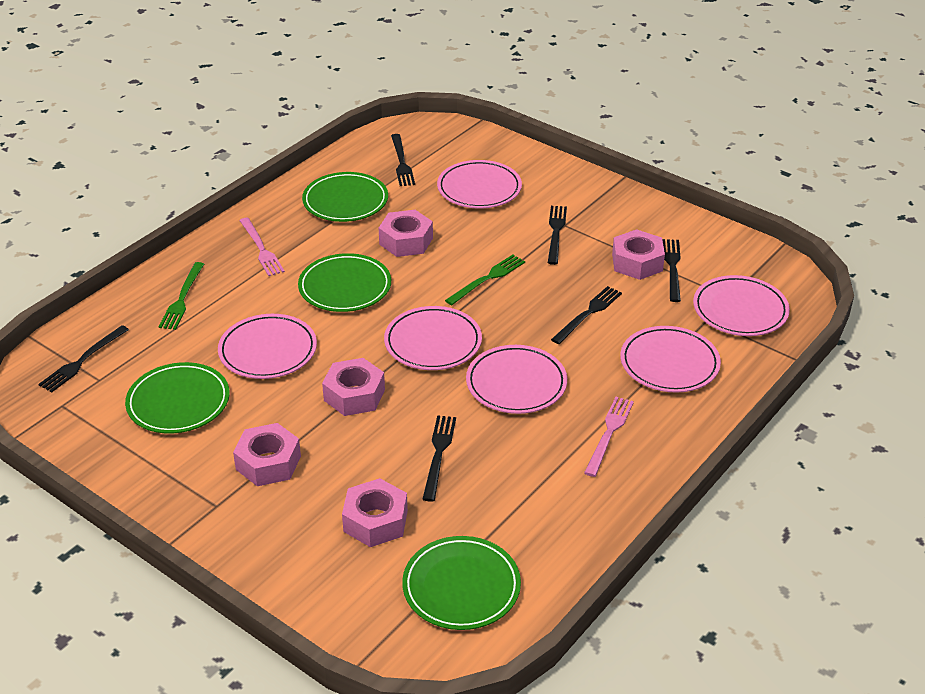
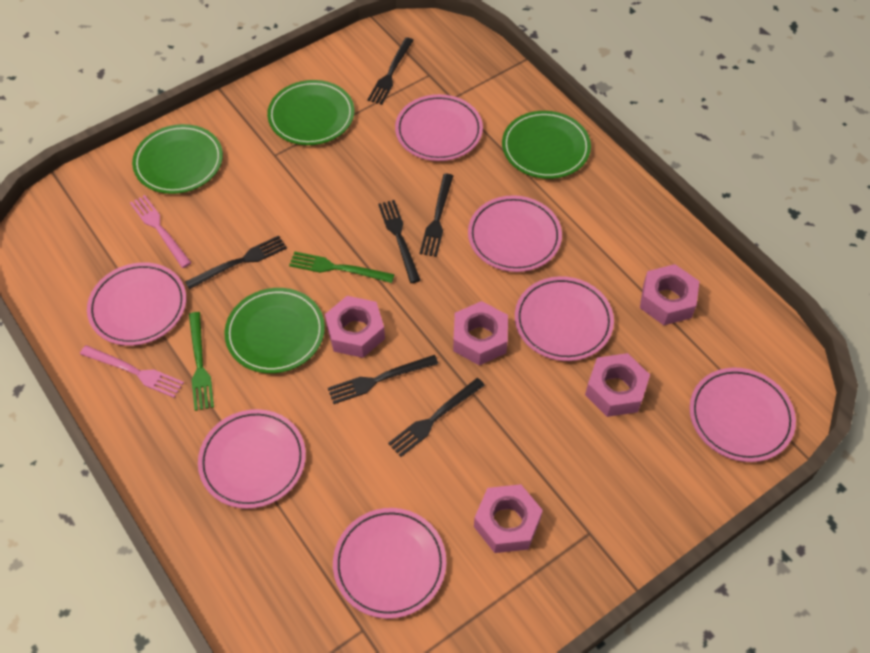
pink plate: 6 -> 7

